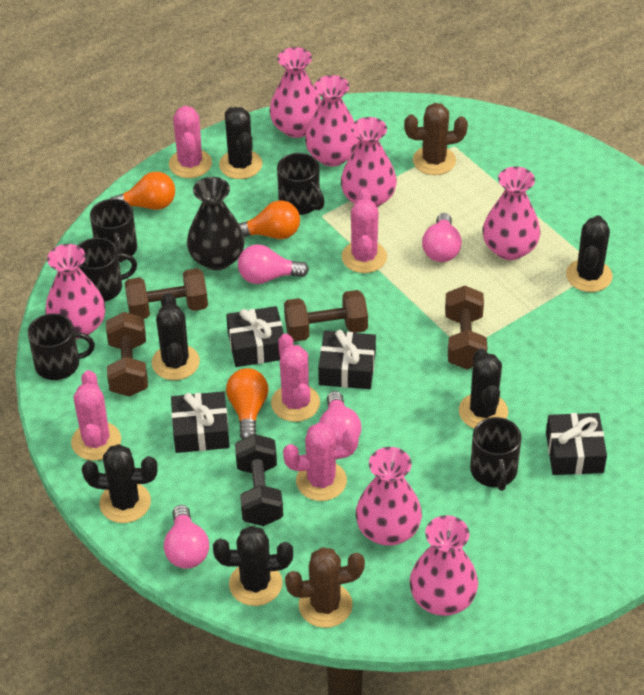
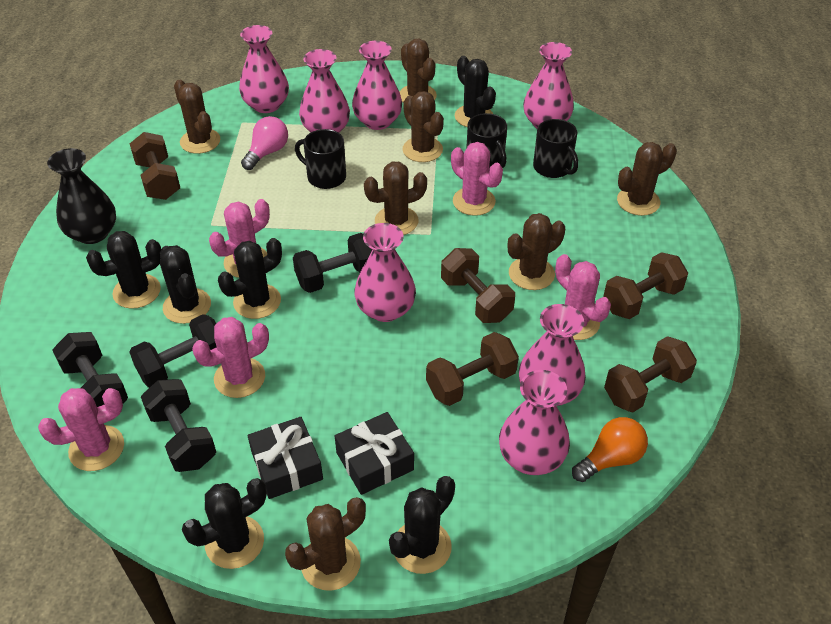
black dumbbell: 1 -> 4
black gift: 4 -> 2
black mug: 5 -> 3
brown cactus: 2 -> 7
brown dumbbell: 4 -> 5
orange light bulb: 3 -> 1
pink light bulb: 4 -> 1

